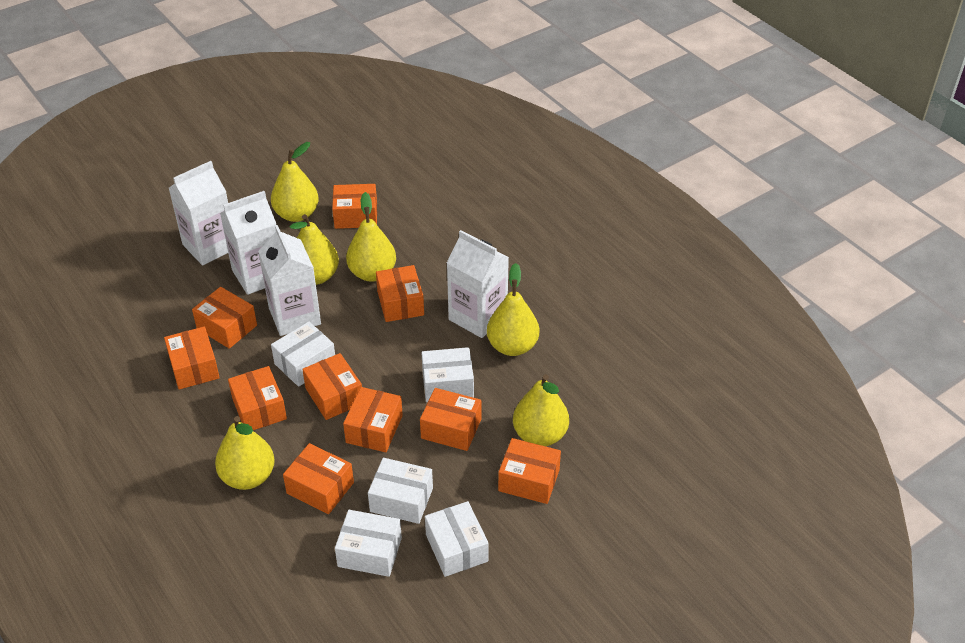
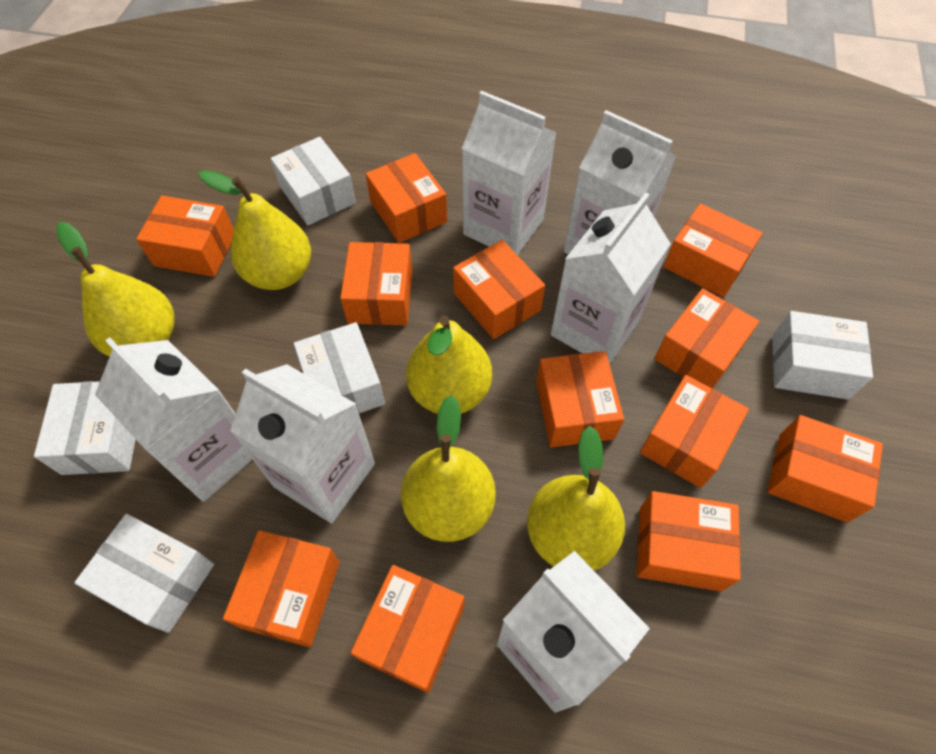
orange box: 10 -> 12
white carton: 4 -> 6
yellow pear: 6 -> 5

